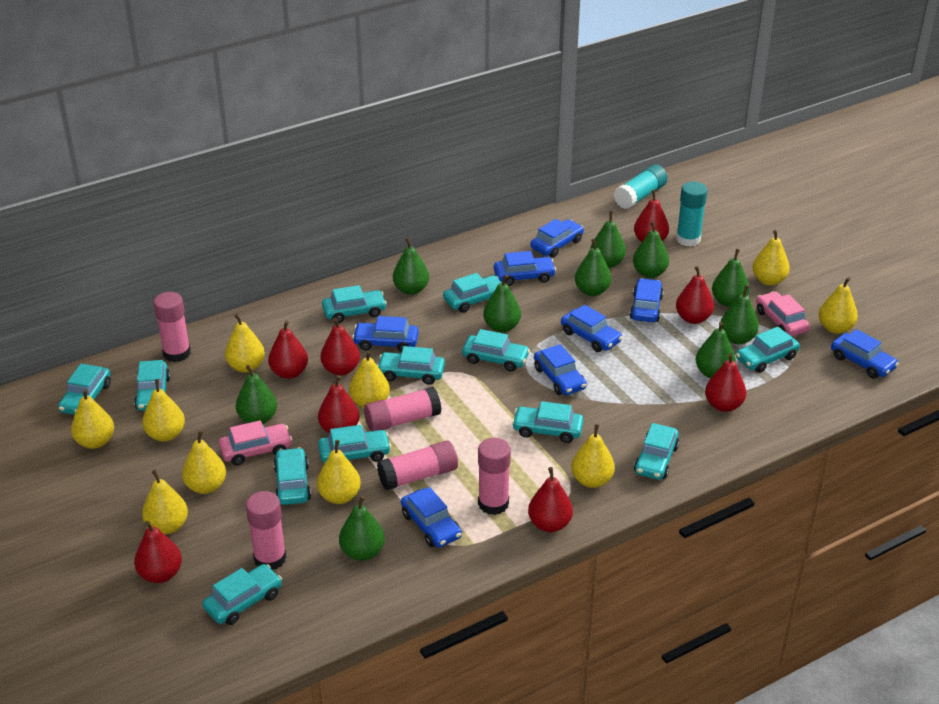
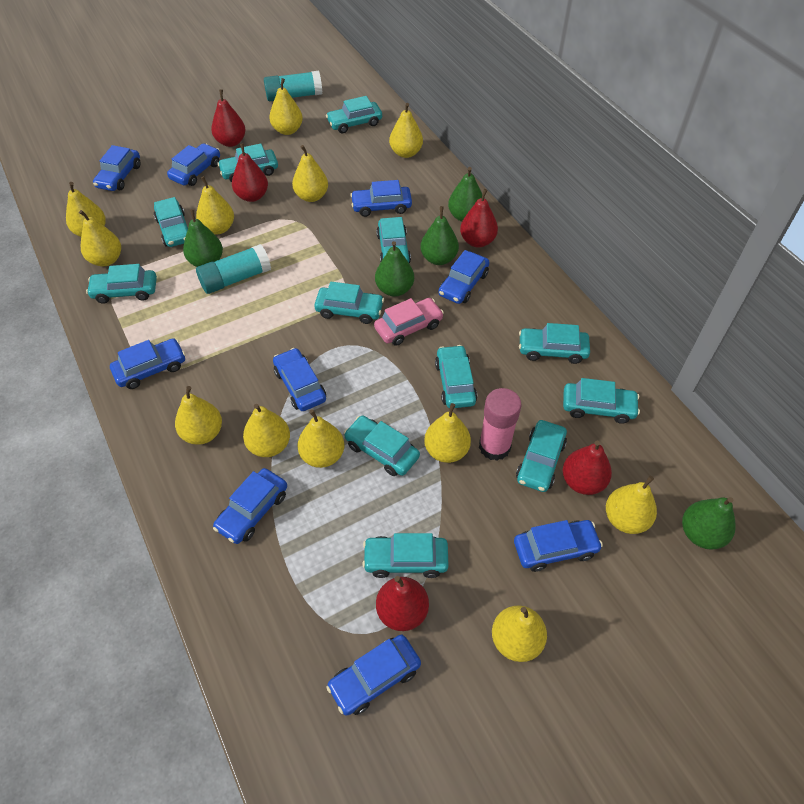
blue car: 8 -> 9
green pear: 10 -> 5
pink car: 2 -> 1
pink glue stick: 5 -> 1
red pear: 8 -> 5
yellow pear: 10 -> 12

